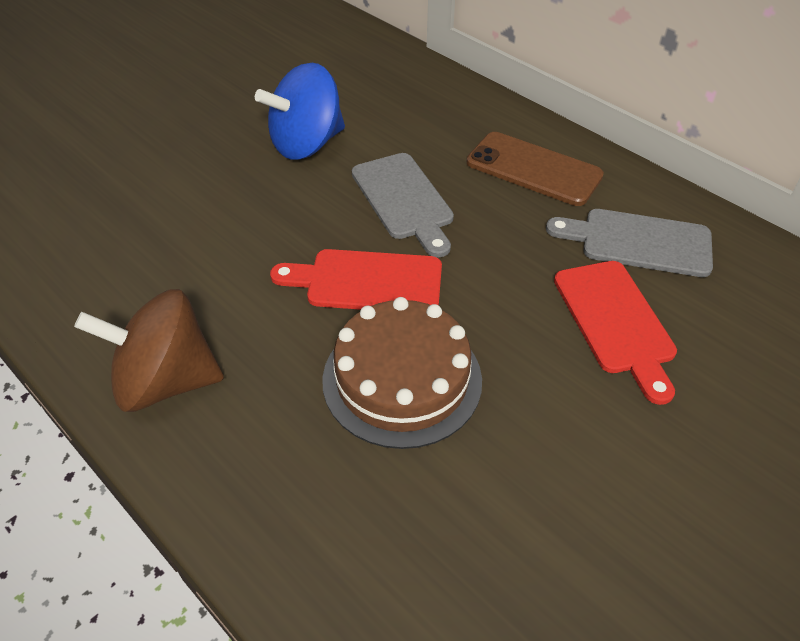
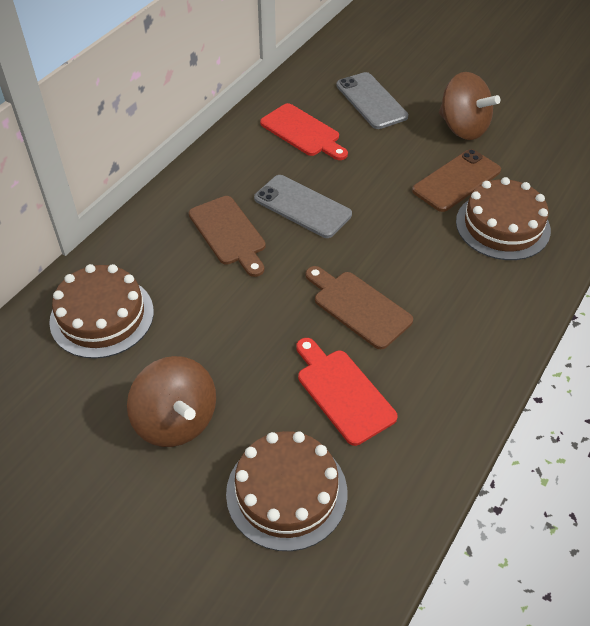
blue spinning top: 1 -> 0
brown cake: 1 -> 3
brown cutting board: 0 -> 2
brown spinning top: 1 -> 2
grey cutting board: 2 -> 0
grey phone: 0 -> 2

